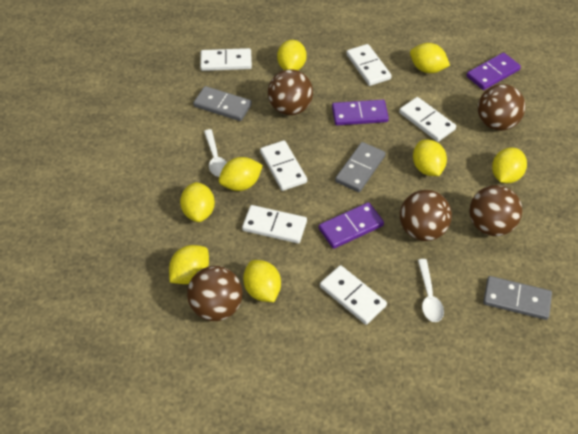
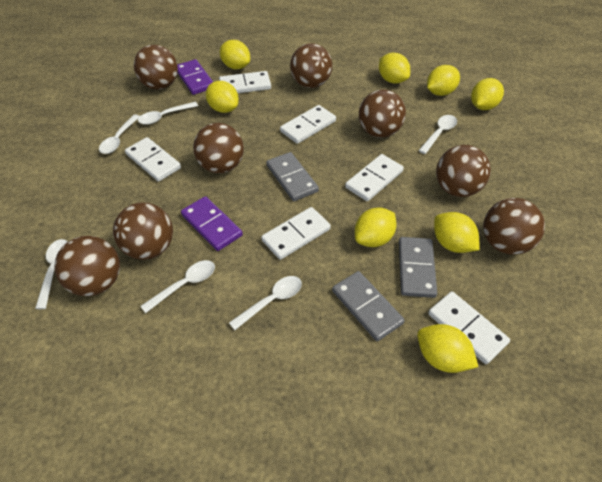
brown ball: 5 -> 8
purple domino: 3 -> 2
white spoon: 2 -> 6

